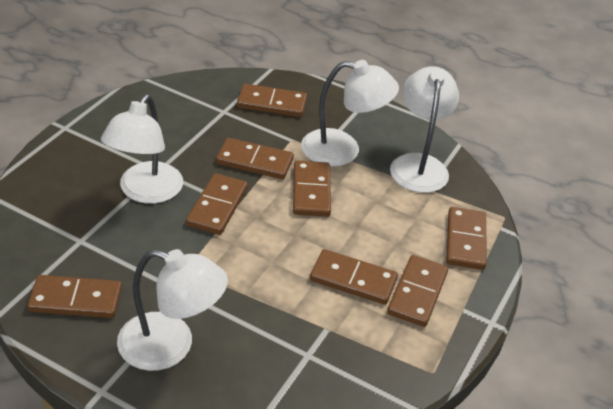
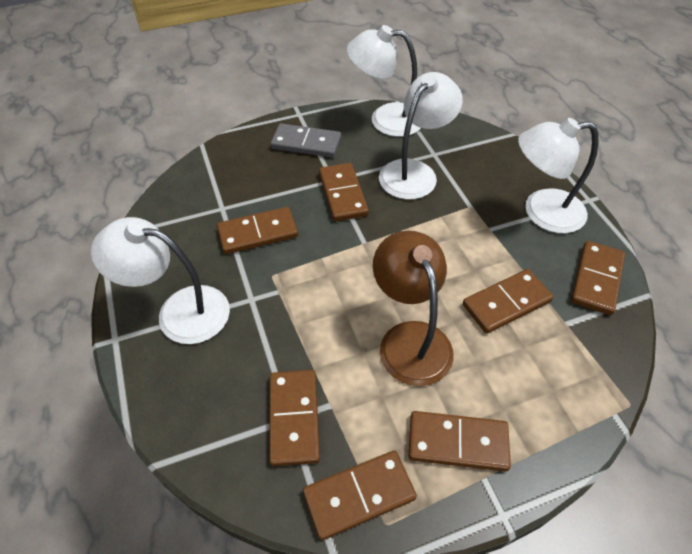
brown domino: 8 -> 7
brown lamp: 0 -> 1
grey domino: 0 -> 1

